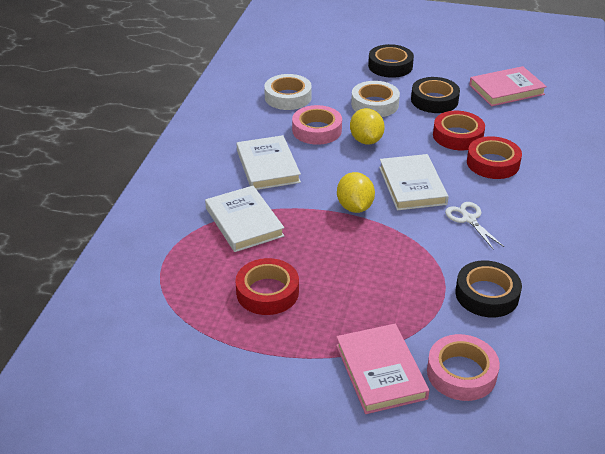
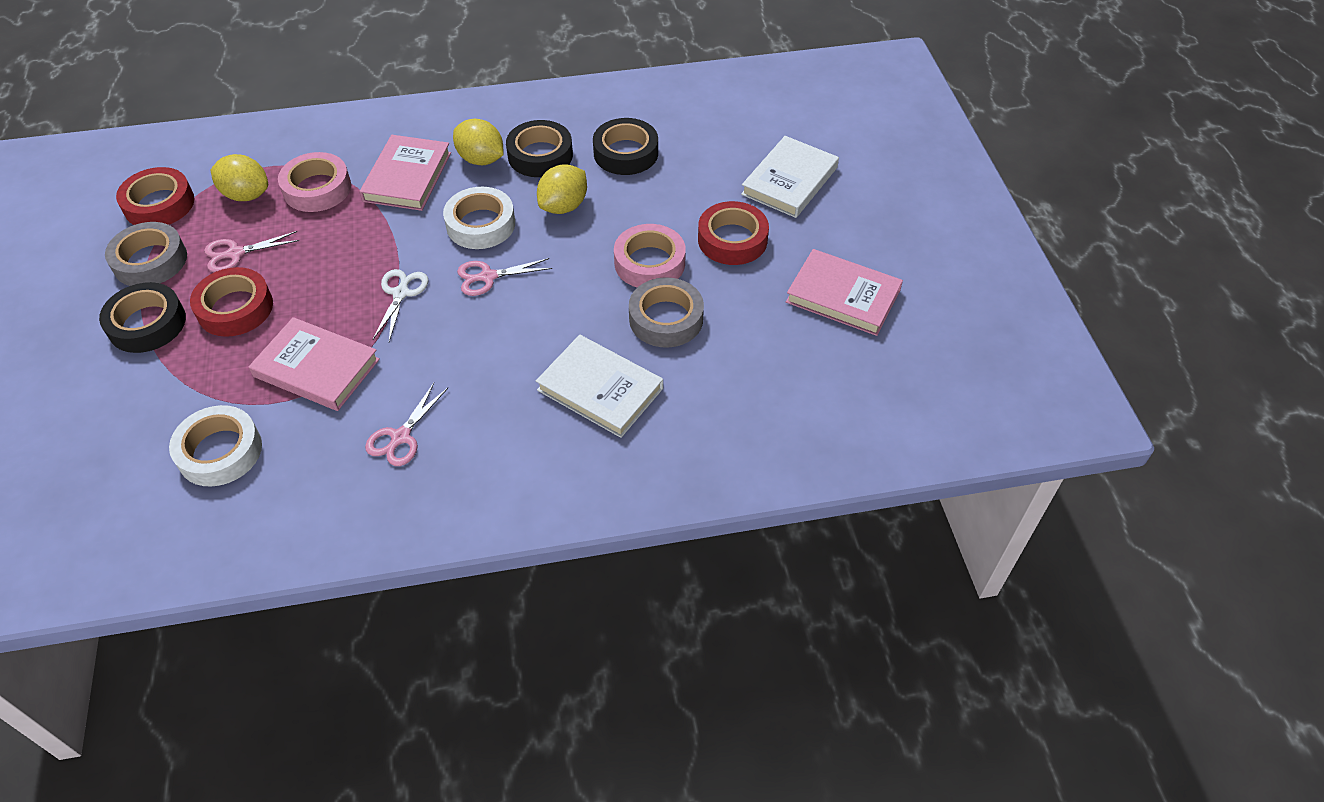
grey tape: 0 -> 2
pink book: 2 -> 3
pink scissors: 0 -> 3
white book: 3 -> 2
yellow lemon: 2 -> 3

